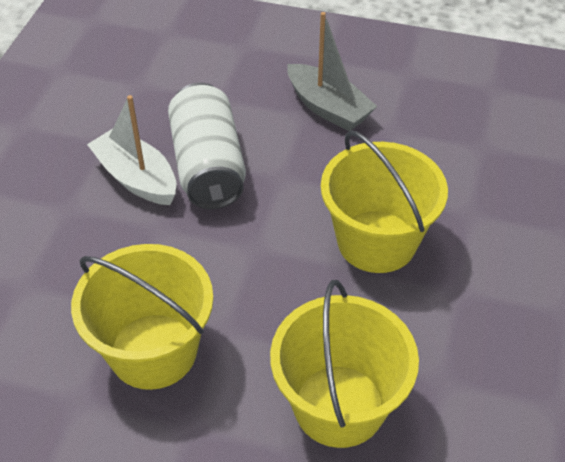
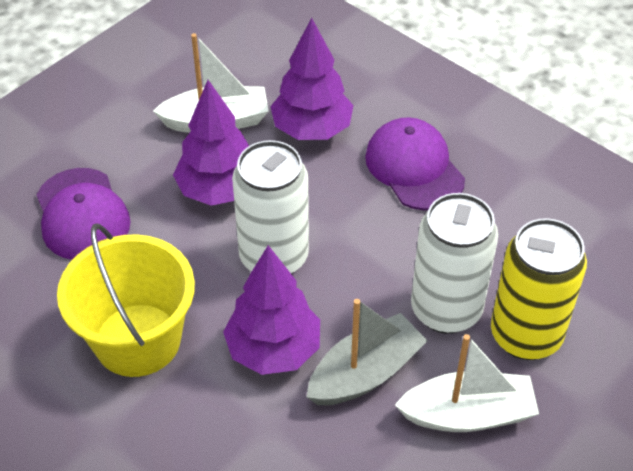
purple cap: 0 -> 2
purple tree: 0 -> 3
white boat: 1 -> 2
white can: 1 -> 2
yellow bucket: 3 -> 1
yellow can: 0 -> 1

